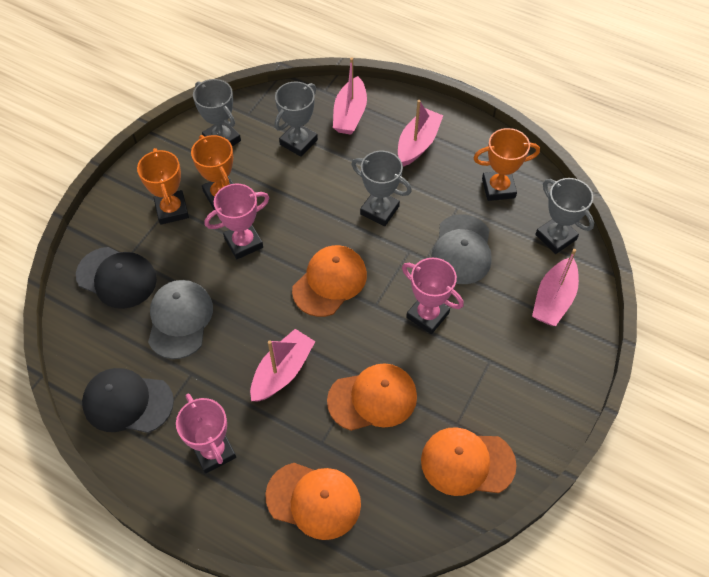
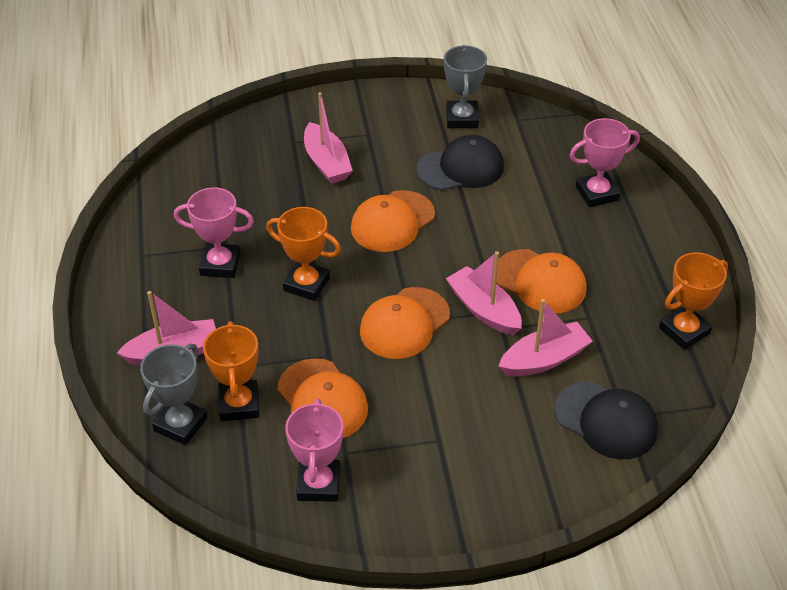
grey cap: 2 -> 0
grey trophy: 4 -> 2

